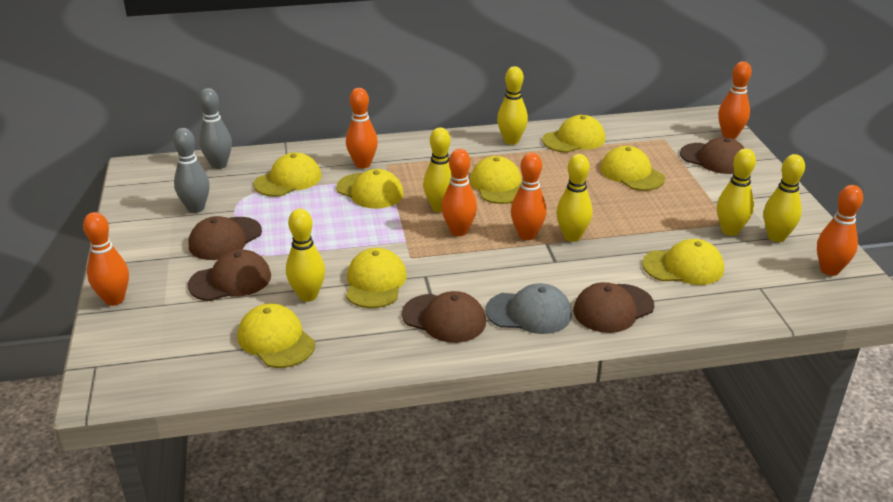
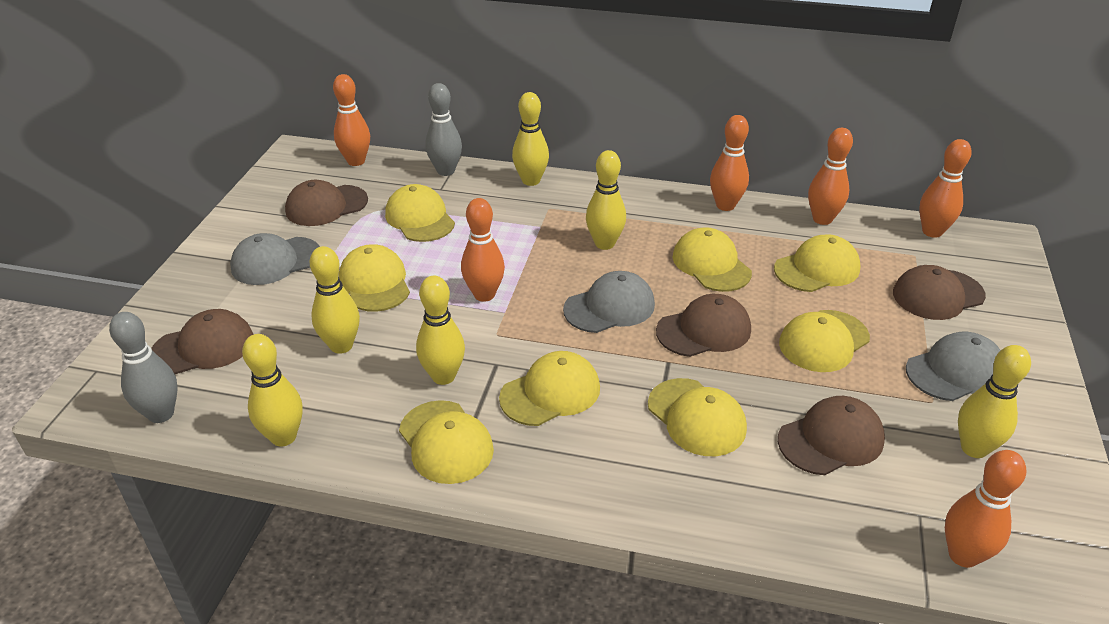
grey cap: 1 -> 3

